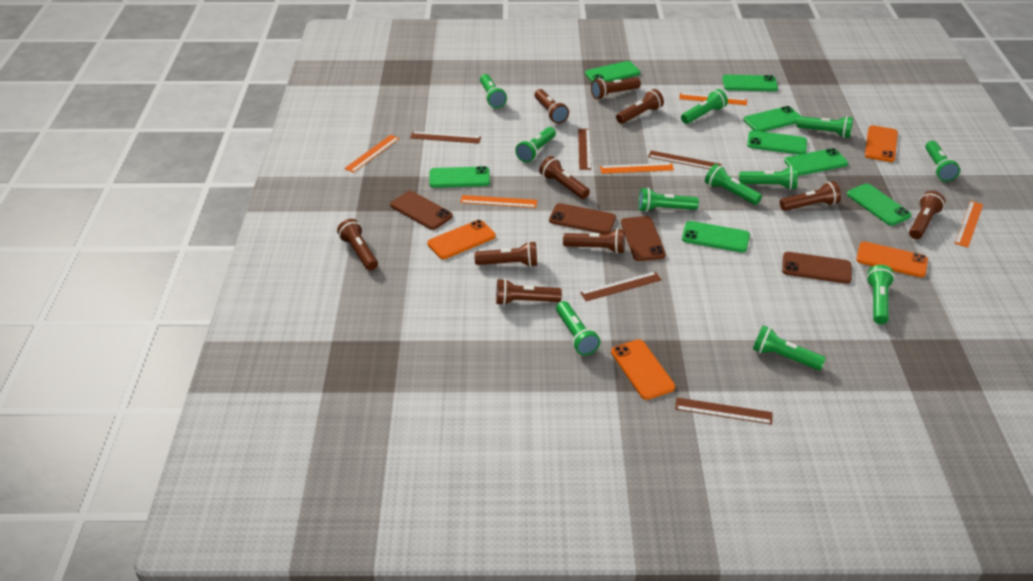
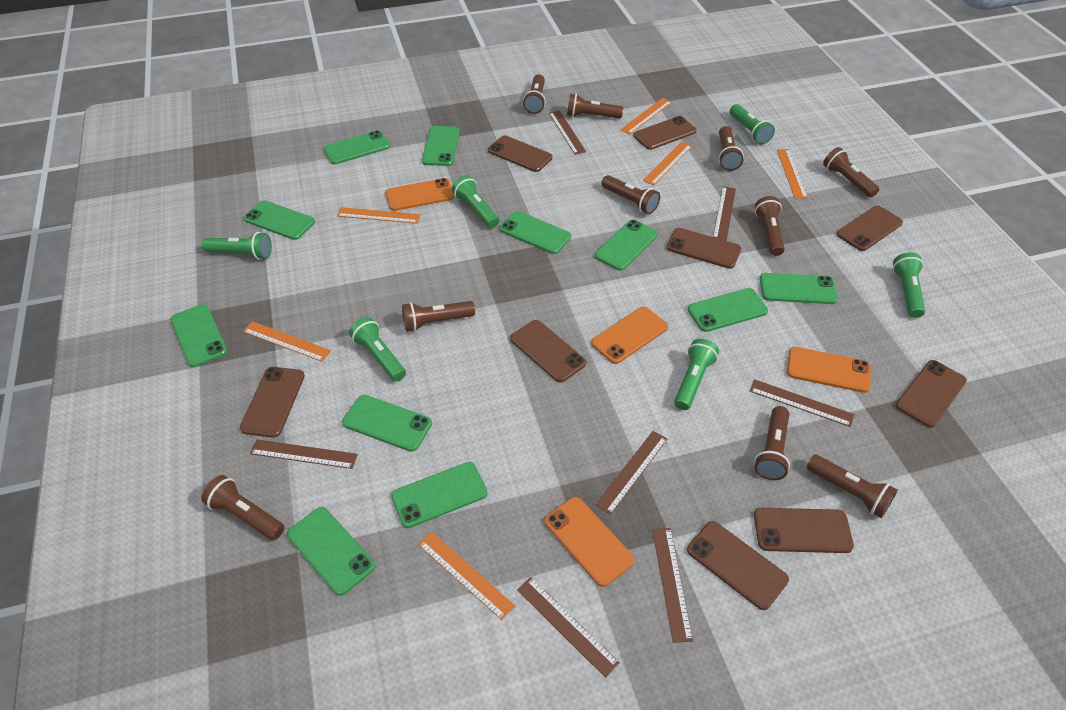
brown phone: 4 -> 9
brown ruler: 5 -> 7
green flashlight: 11 -> 6
green phone: 8 -> 11
orange ruler: 5 -> 6

